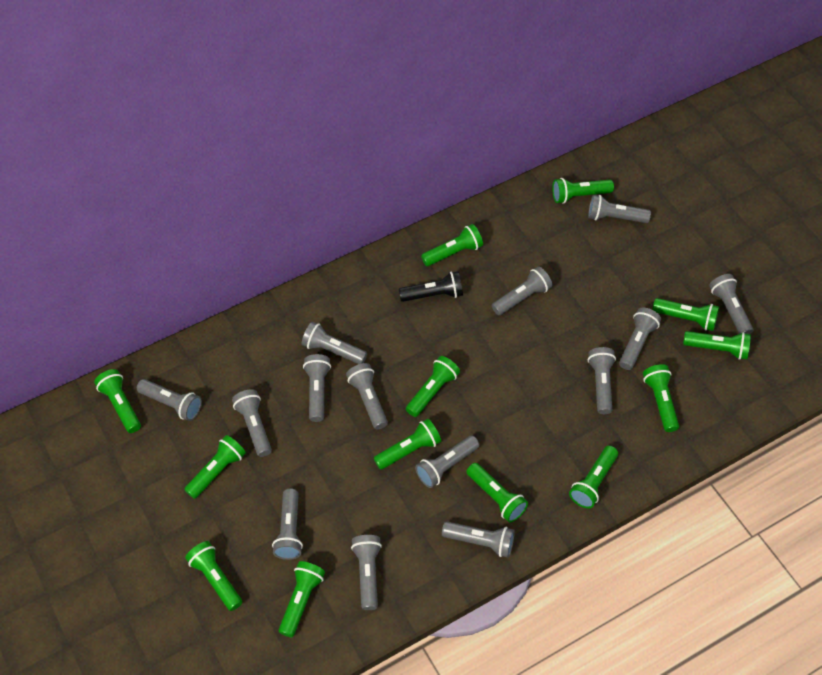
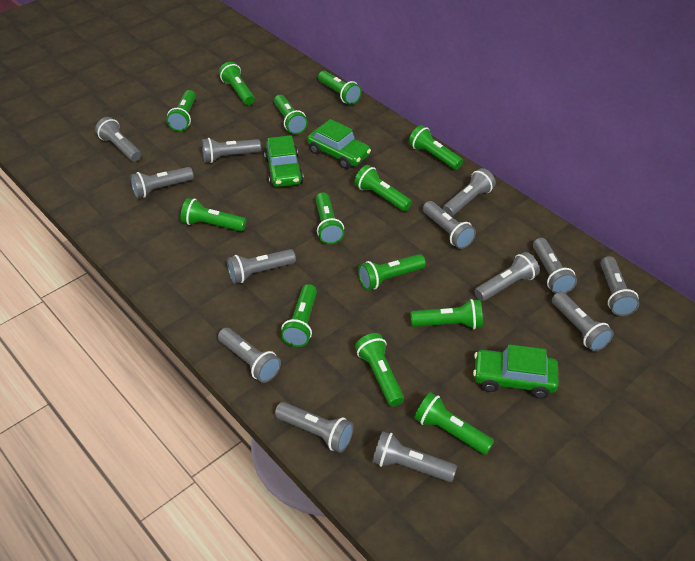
black flashlight: 1 -> 0
green car: 0 -> 3
grey flashlight: 14 -> 13

